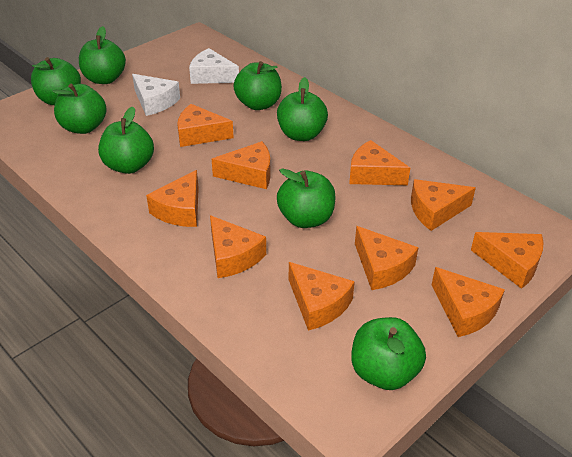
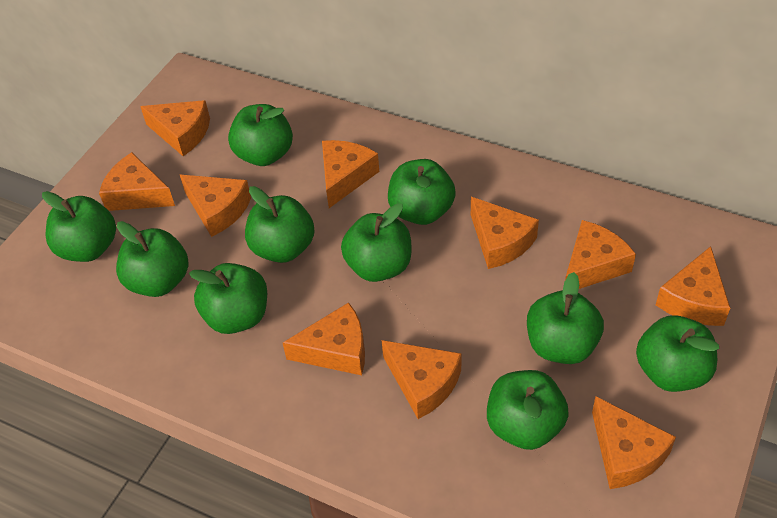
green apple: 8 -> 10
white cheese: 2 -> 0

